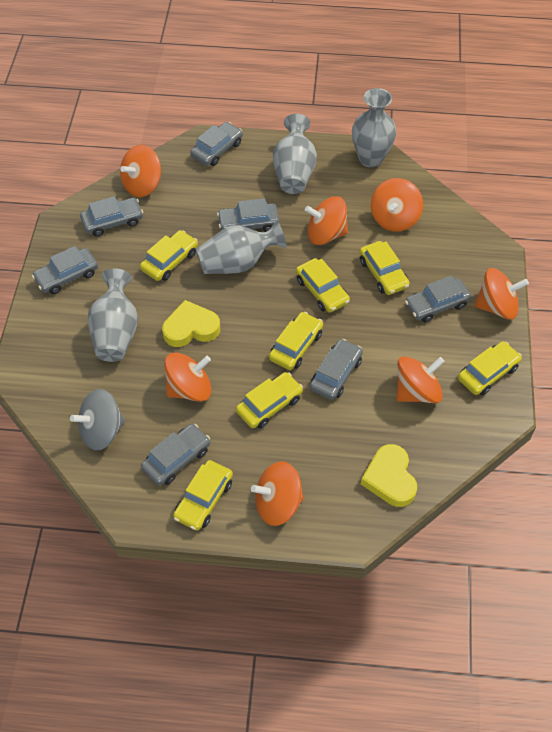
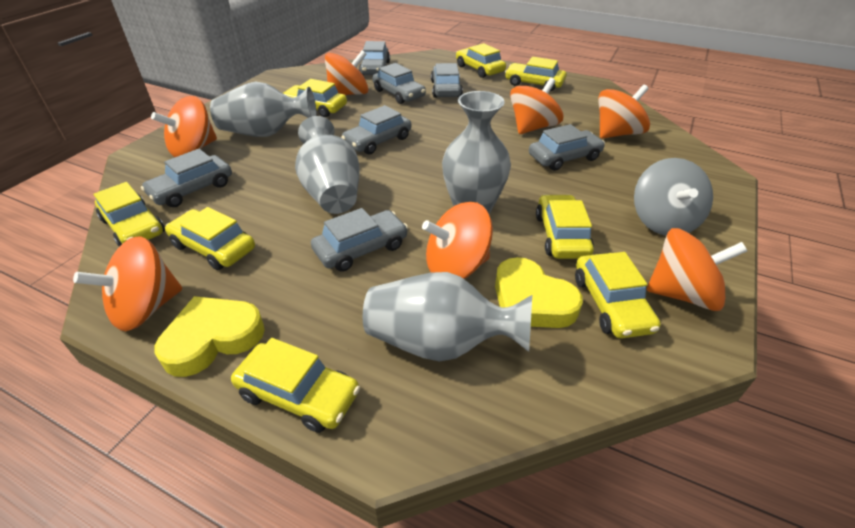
yellow car: 7 -> 8

